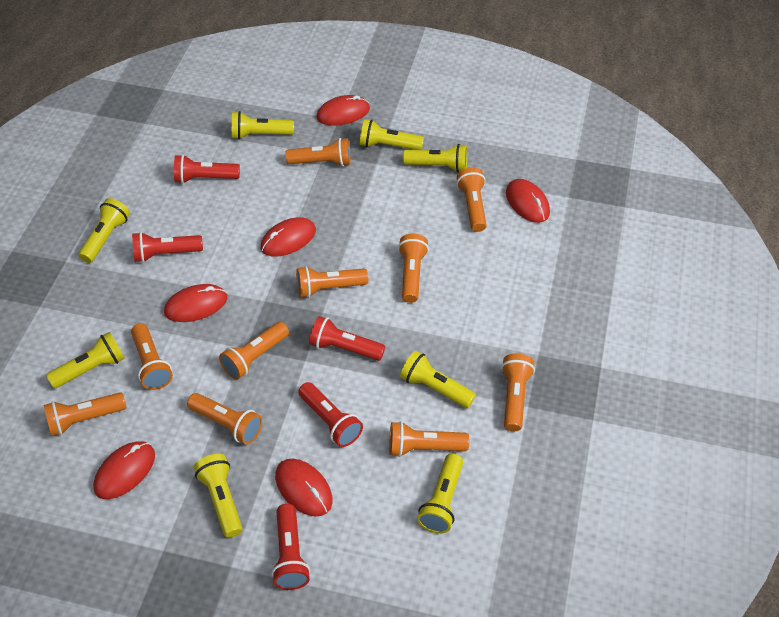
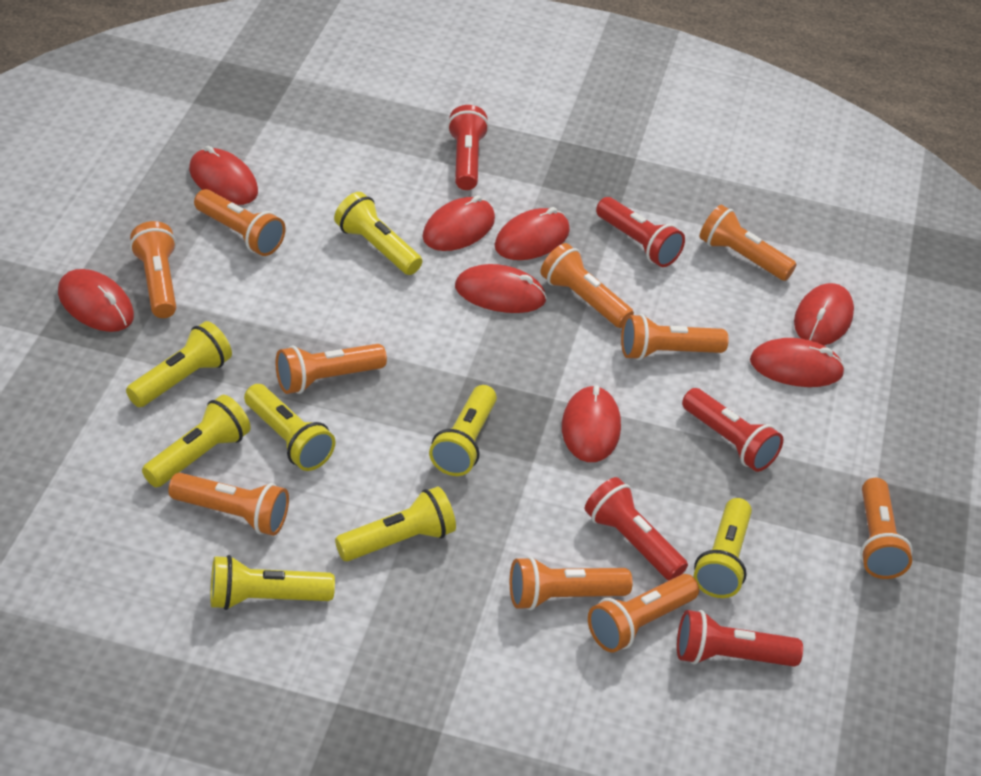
red mouse: 6 -> 8

